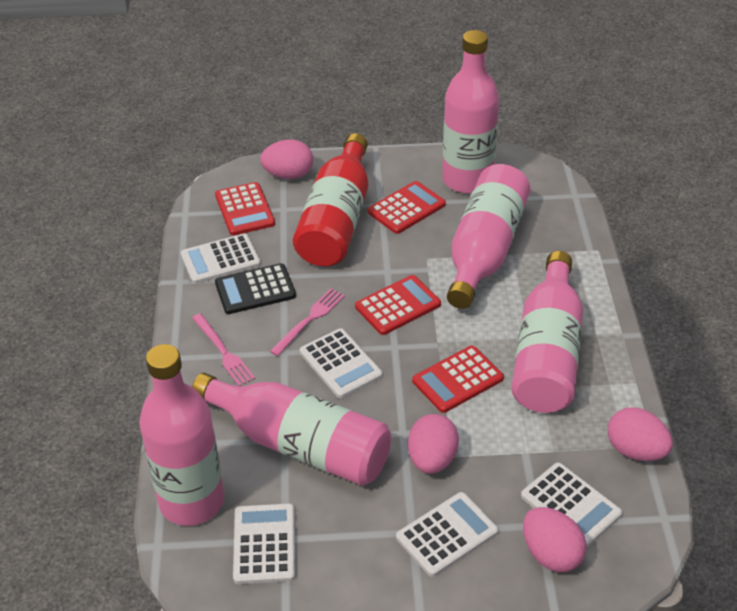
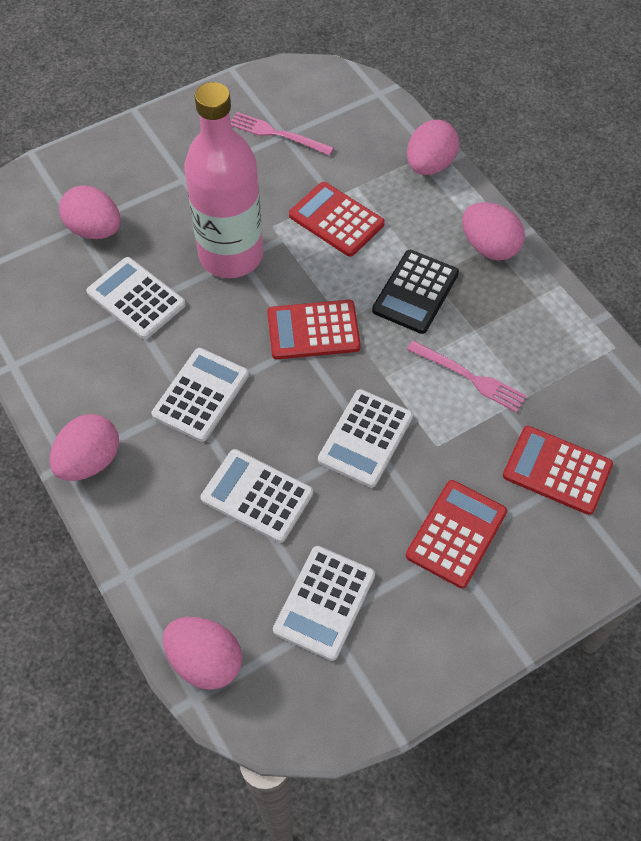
pink bottle: 5 -> 1
pink egg: 4 -> 5
red bottle: 1 -> 0

